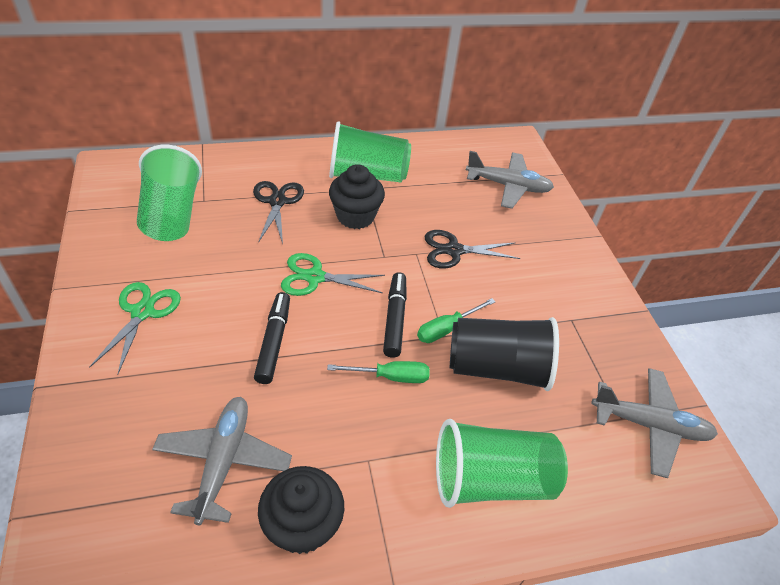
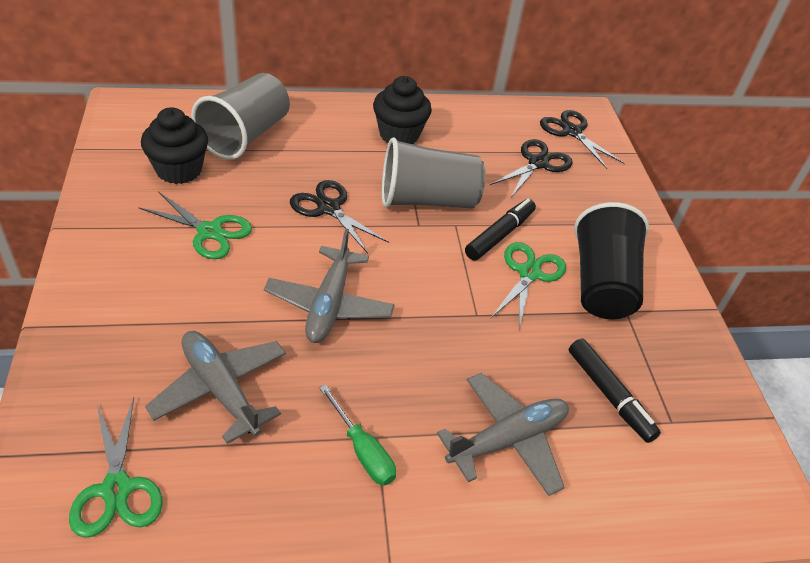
black scissors: 2 -> 3
green cup: 3 -> 0
green scissors: 2 -> 3
green screwdriver: 2 -> 1
grey cup: 0 -> 2

